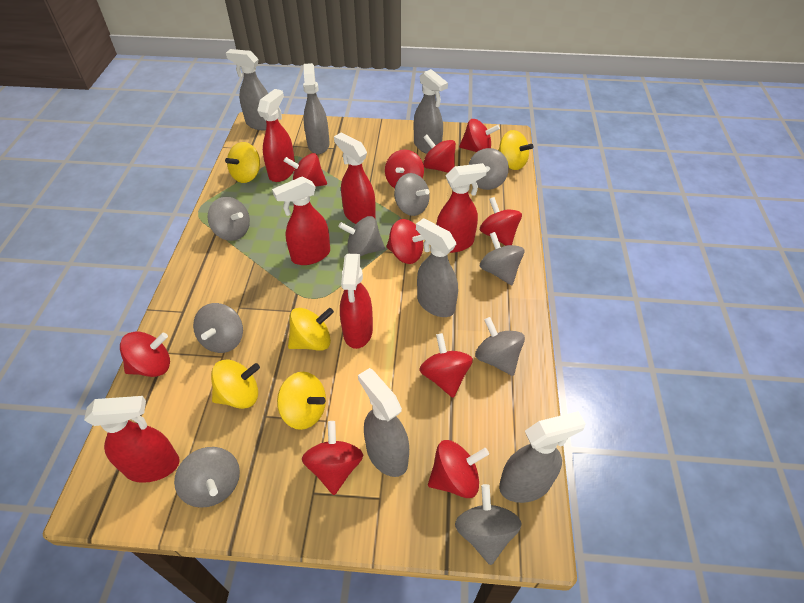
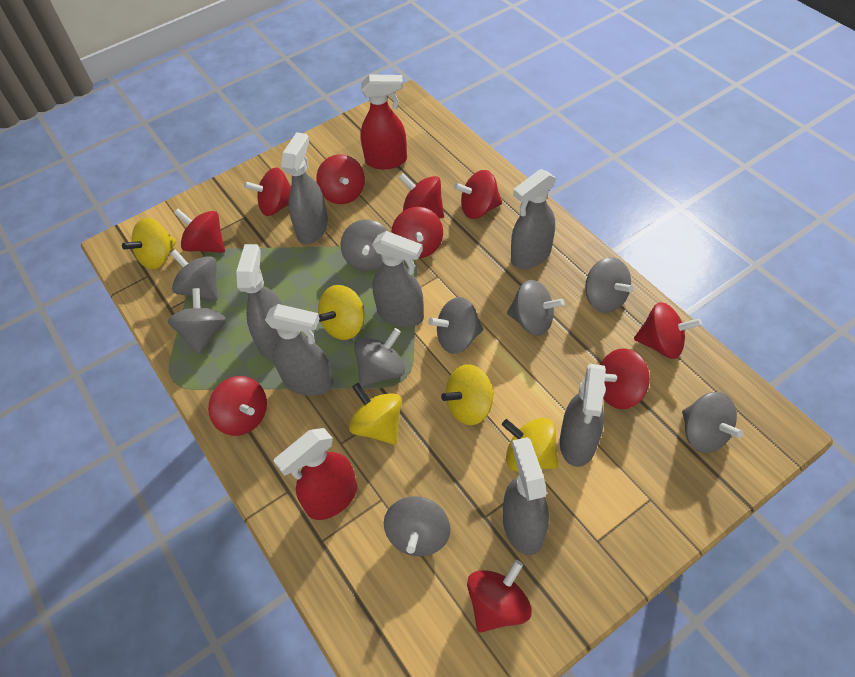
grey spray bottle: 6 -> 7
red spray bottle: 6 -> 2

